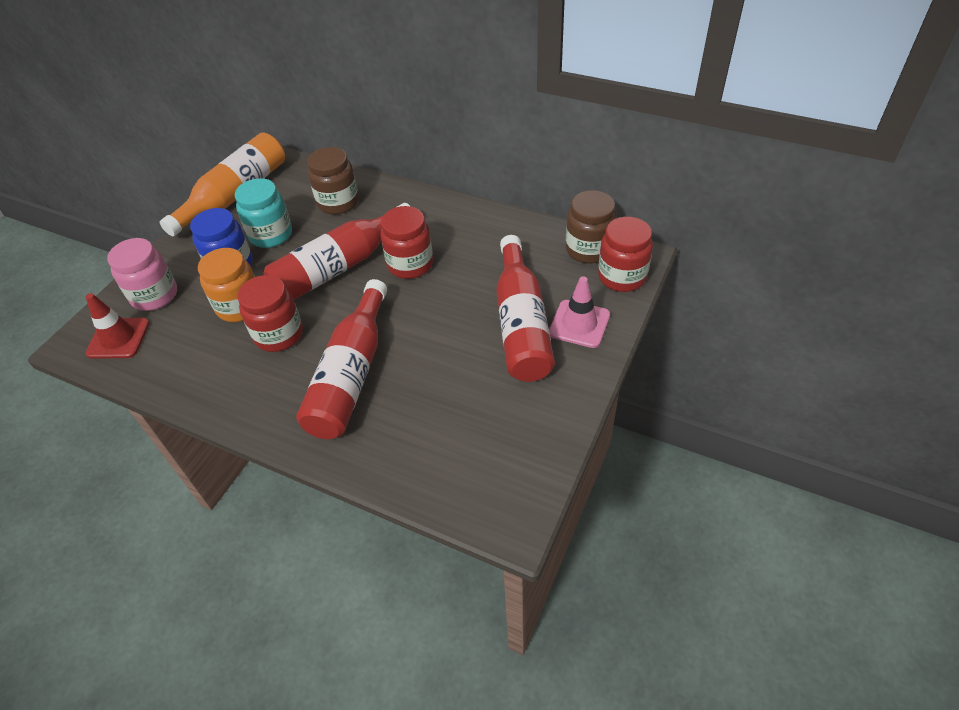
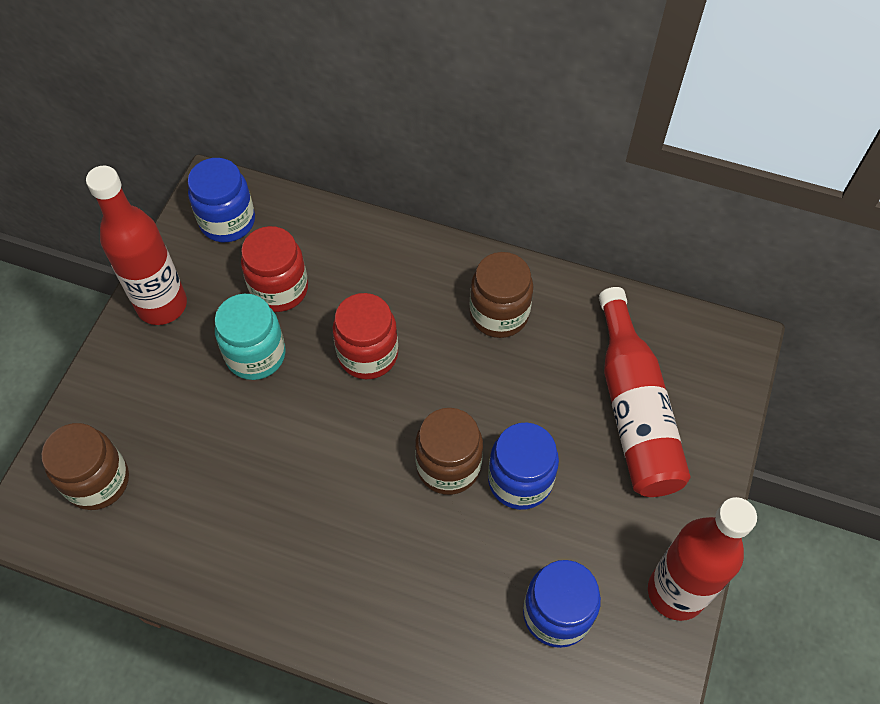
blue jar: 1 -> 3
brown jar: 2 -> 3
orange bottle: 1 -> 0
orange jar: 1 -> 0
pink jar: 1 -> 0
pink traffic cone: 1 -> 0
red jar: 3 -> 2
red traffic cone: 1 -> 0

